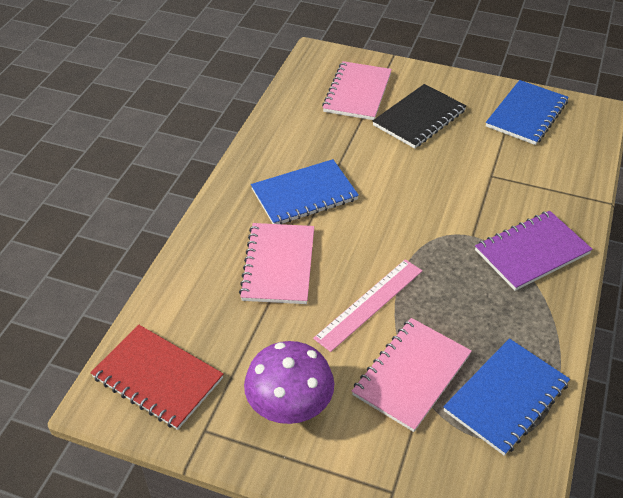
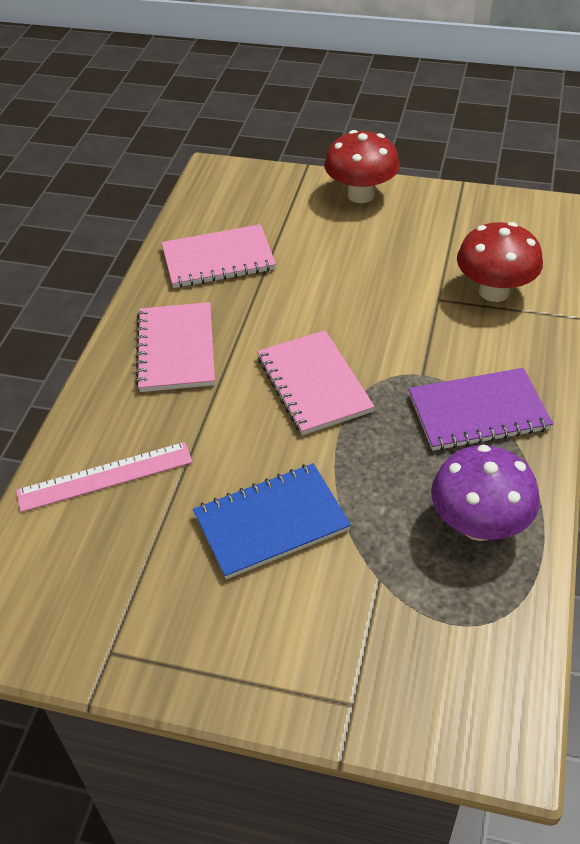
black notebook: 1 -> 0
blue notebook: 3 -> 1
red mushroom: 0 -> 2
red notebook: 1 -> 0

